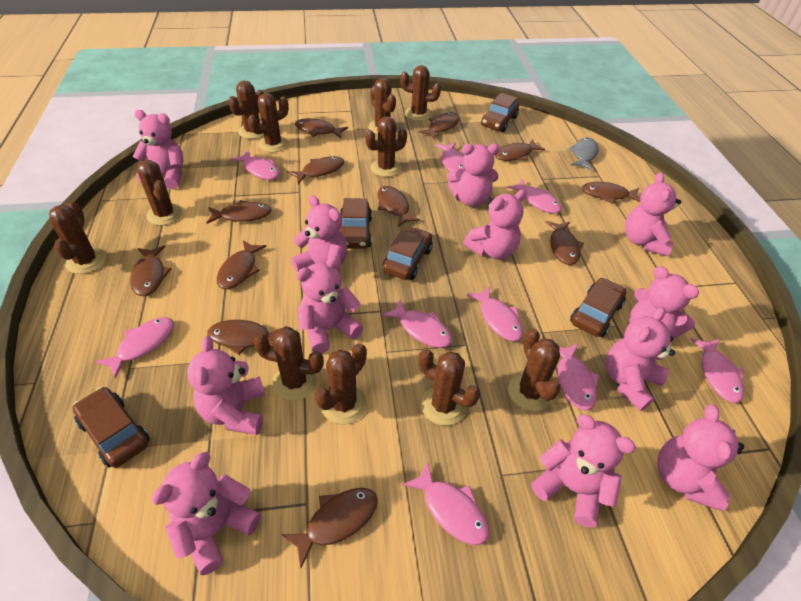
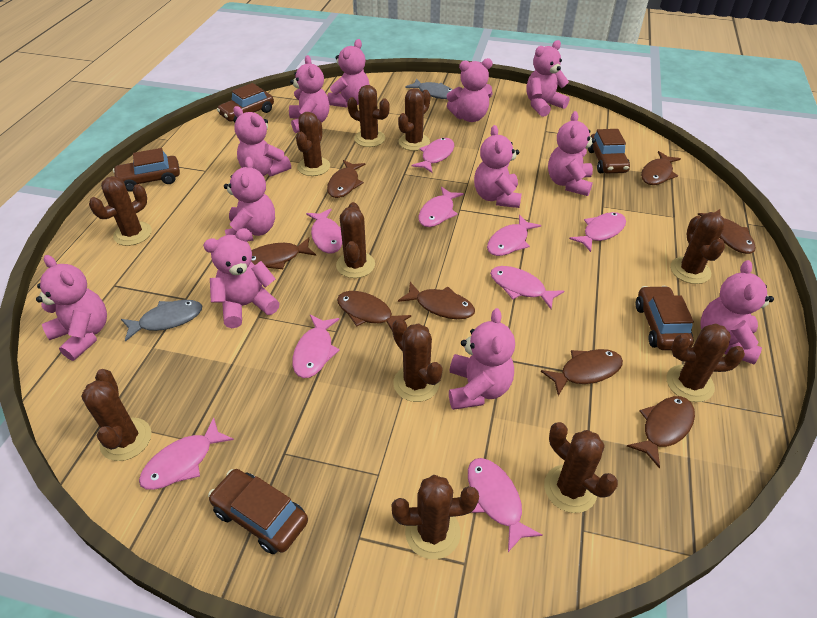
brown fish: 12 -> 8
grey fish: 1 -> 2

